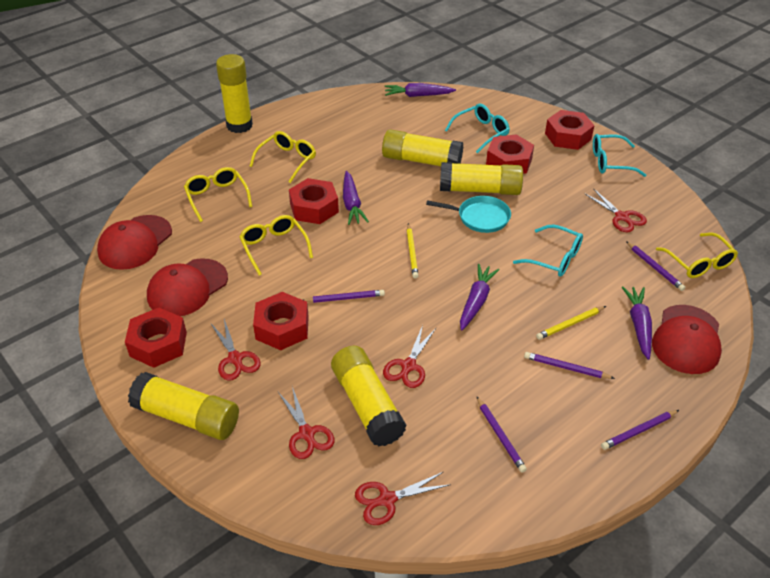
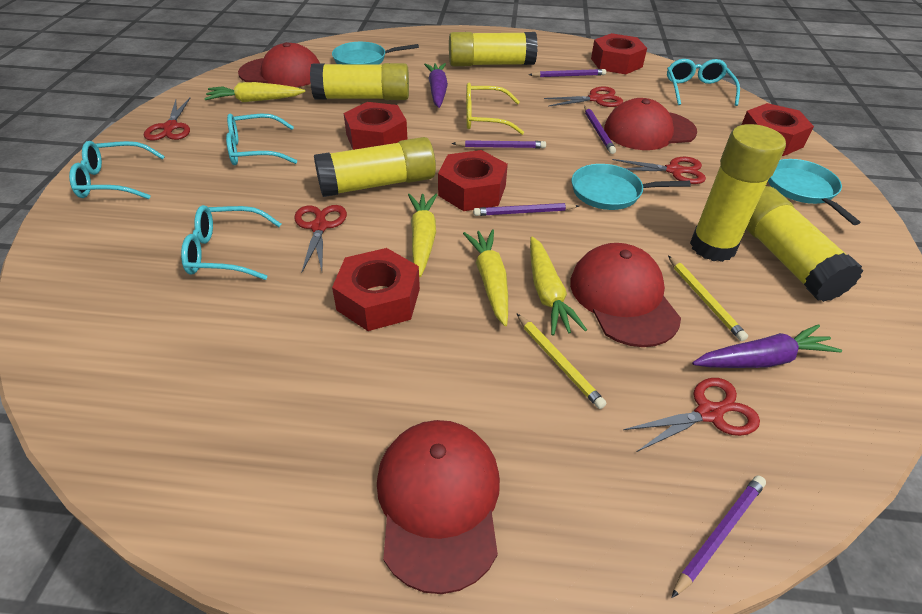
purple carrot: 4 -> 2
red cap: 3 -> 4
turquoise glasses: 3 -> 4
turquoise pan: 1 -> 3
yellow carrot: 0 -> 4
yellow glasses: 4 -> 1

